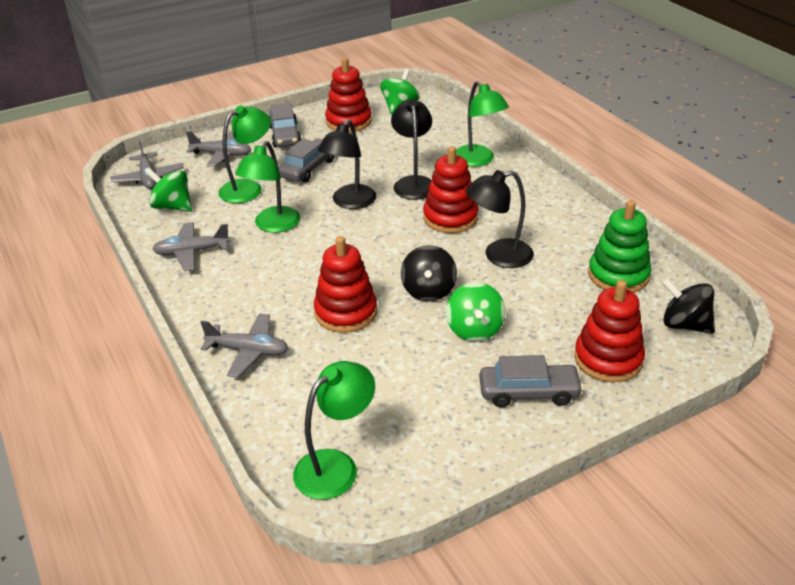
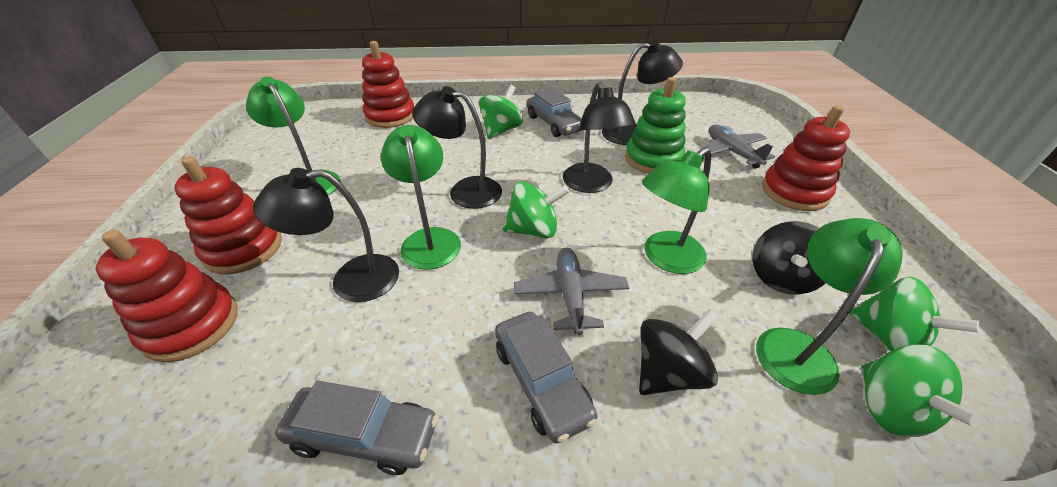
black lamp: 3 -> 4
green spinning top: 3 -> 4
grey plane: 4 -> 2

